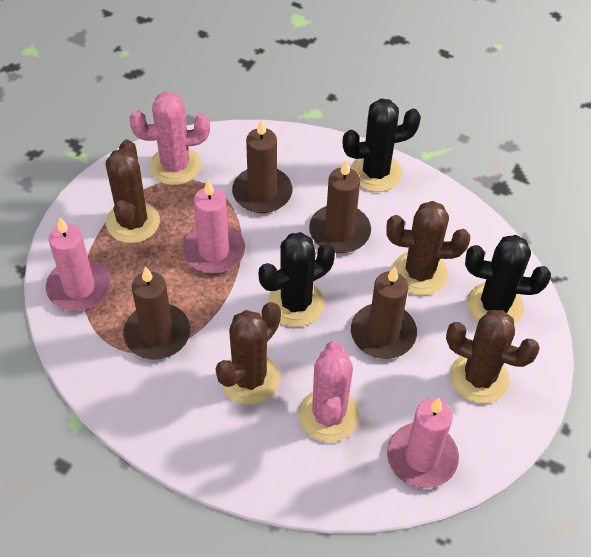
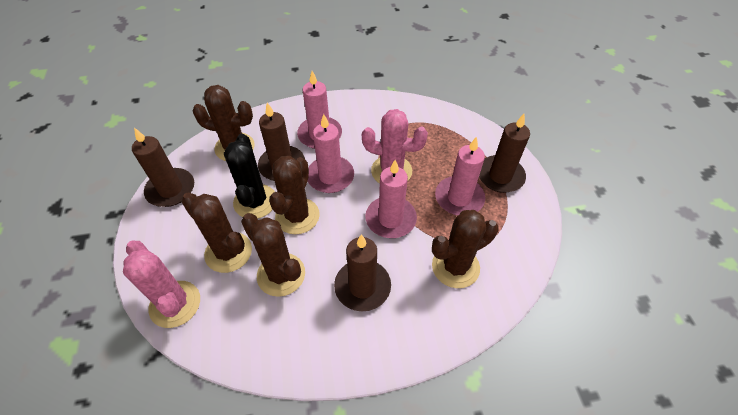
black cactus: 3 -> 1
brown cactus: 4 -> 5
pink candle: 3 -> 4

